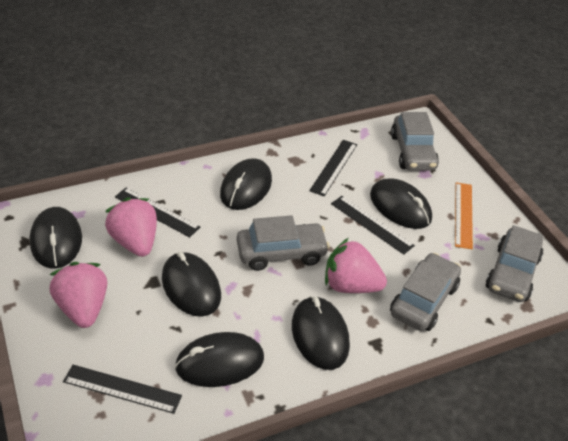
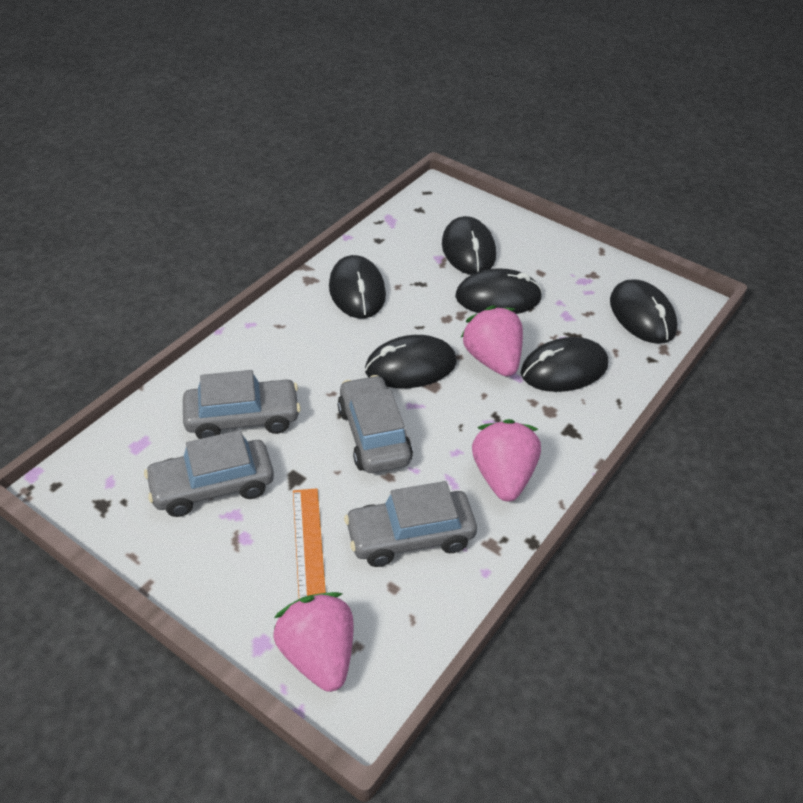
black ruler: 4 -> 0

